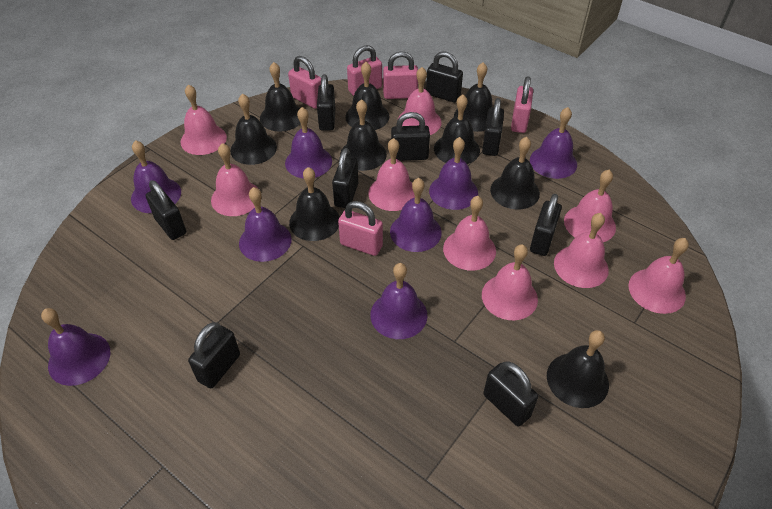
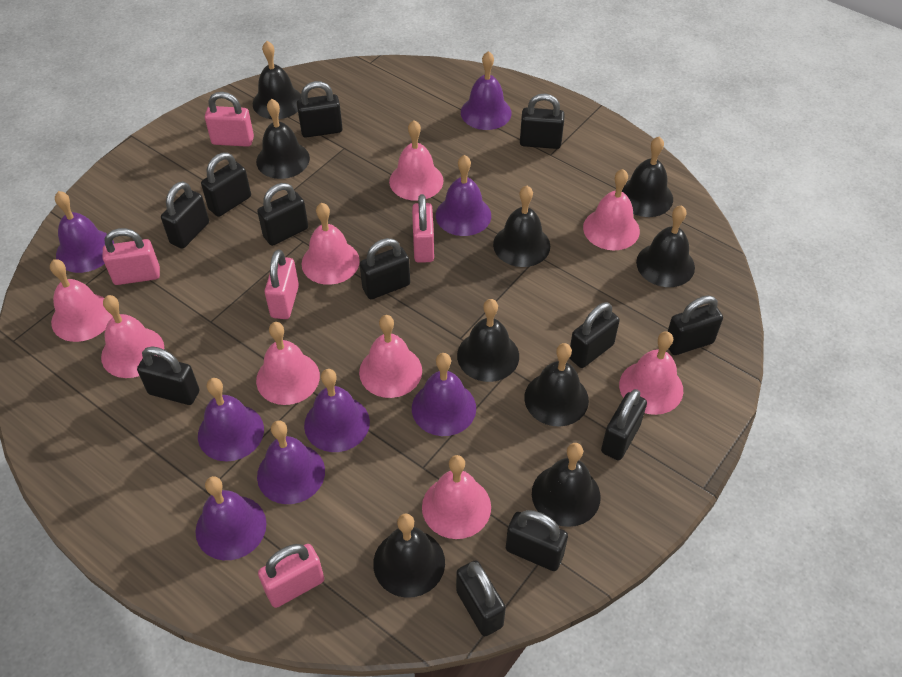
black padlock: 9 -> 12

